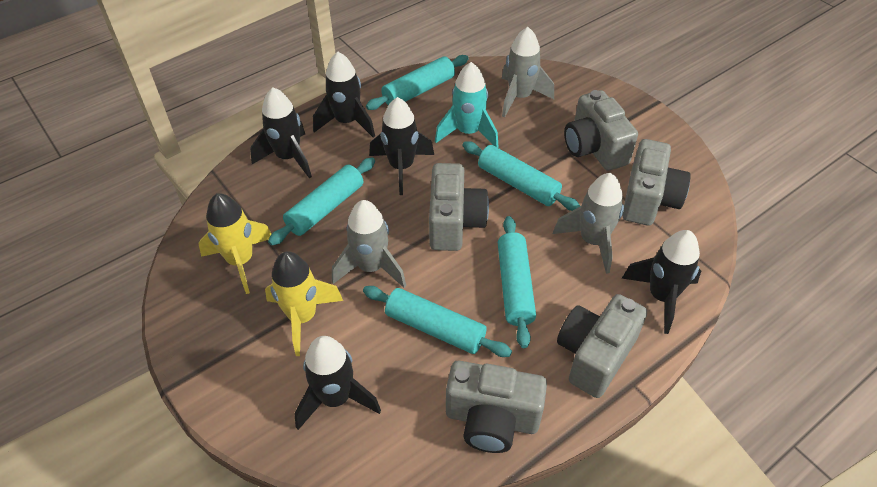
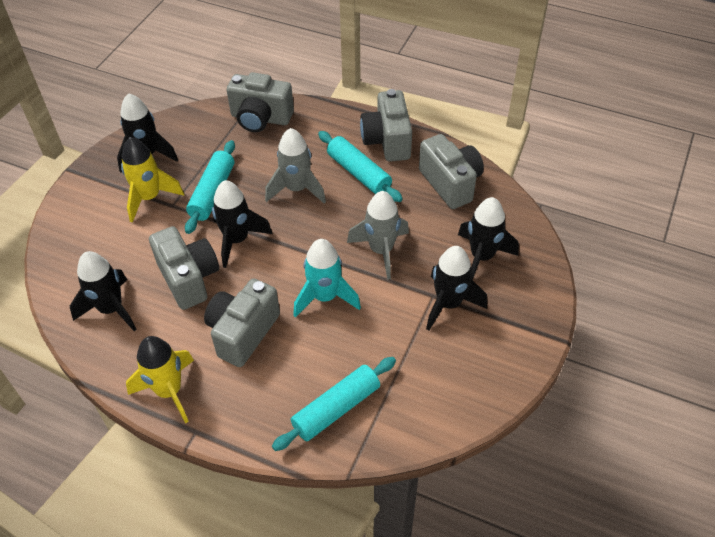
grey rocket: 3 -> 2
turquoise rolling pin: 5 -> 3

